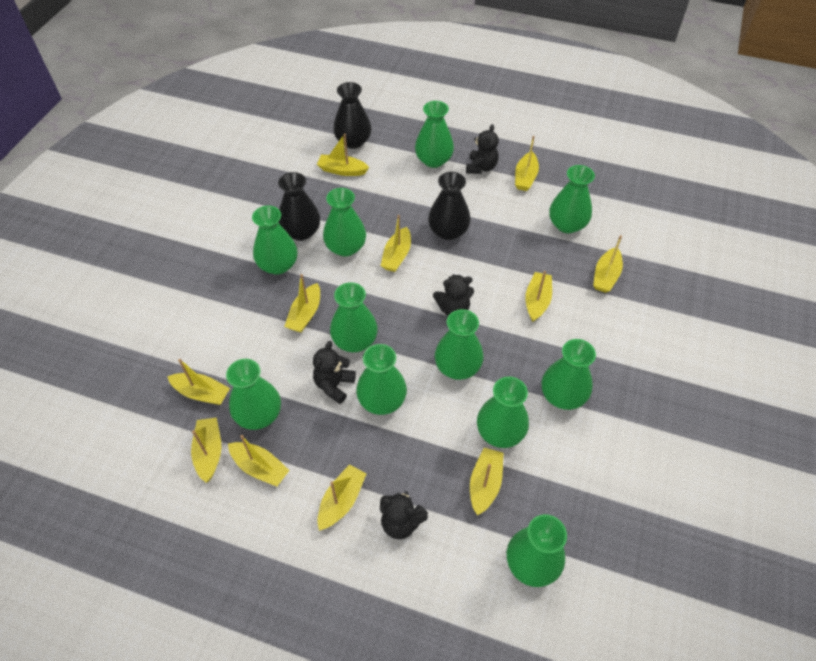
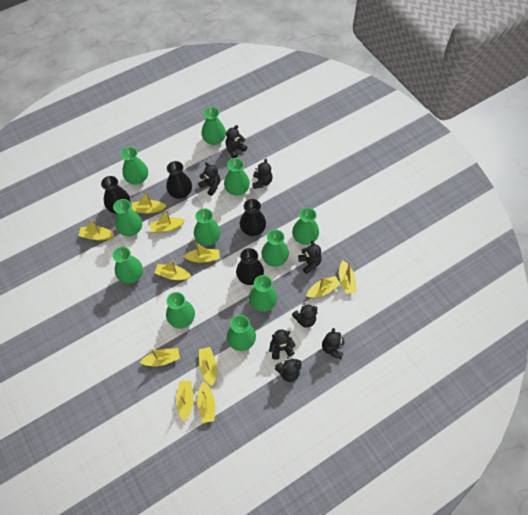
black teddy bear: 4 -> 8
black vase: 3 -> 4

